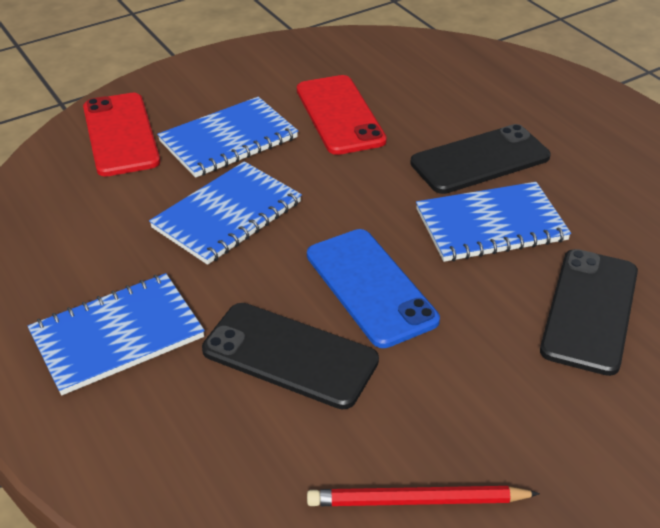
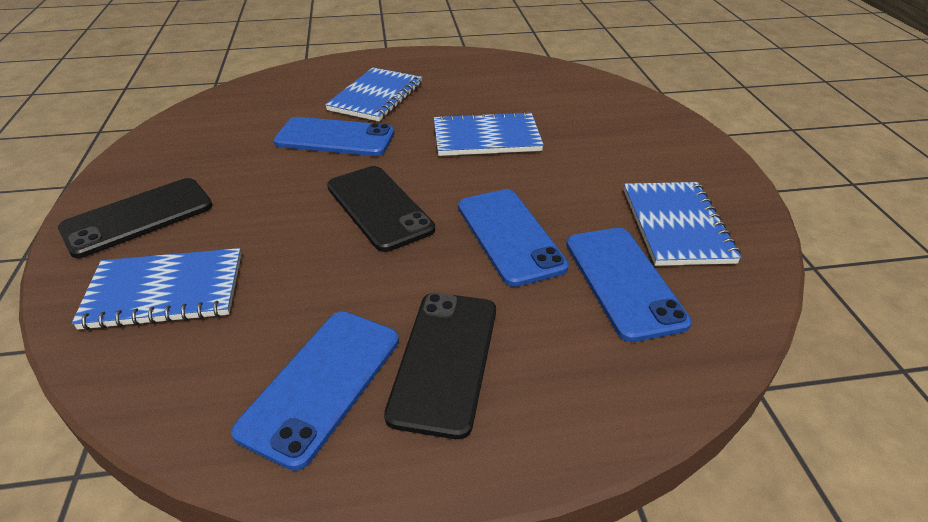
blue phone: 1 -> 4
red pencil: 1 -> 0
red phone: 2 -> 0

